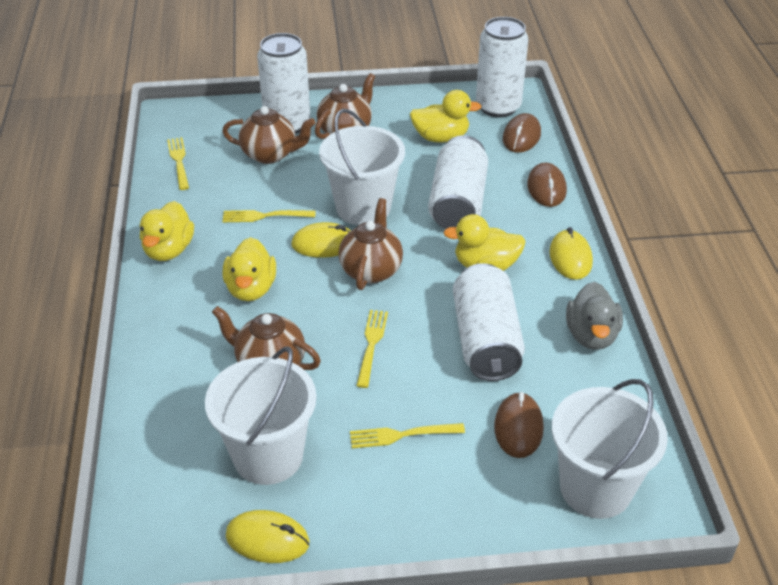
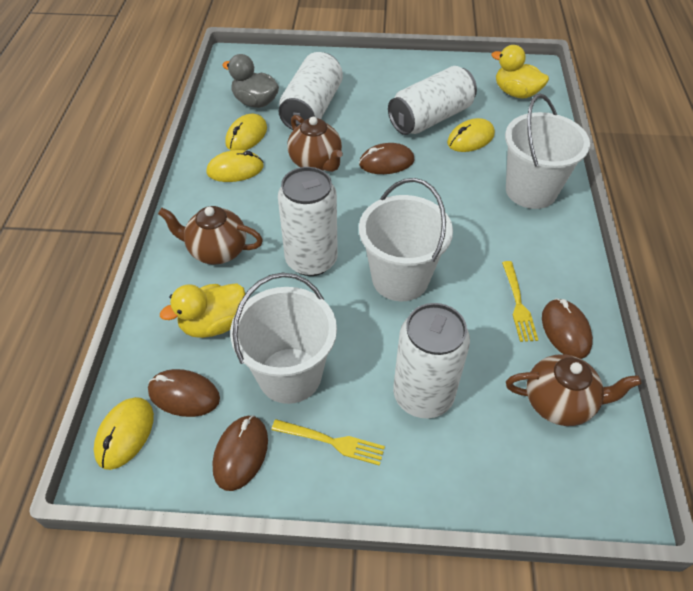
brown mouse: 3 -> 4
brown teapot: 4 -> 3
yellow duck: 4 -> 2
yellow fork: 4 -> 2
yellow mouse: 3 -> 4

